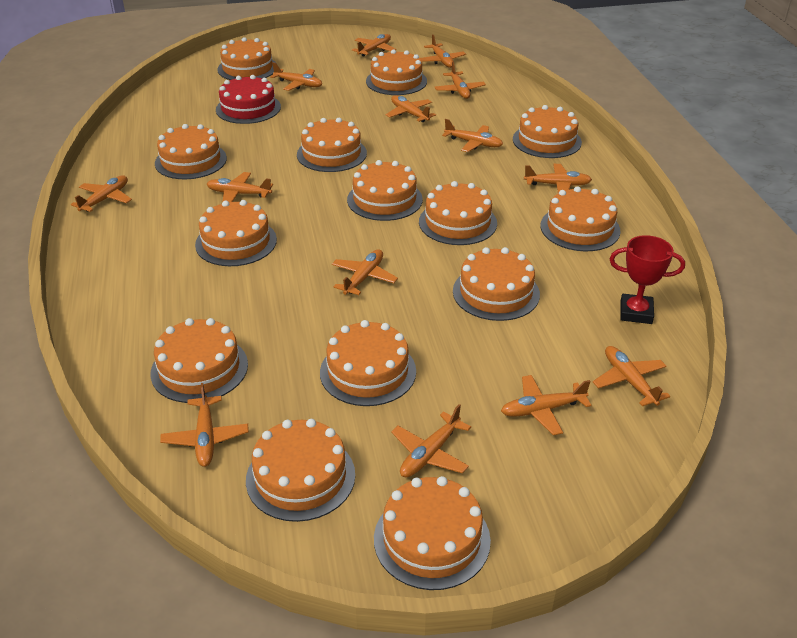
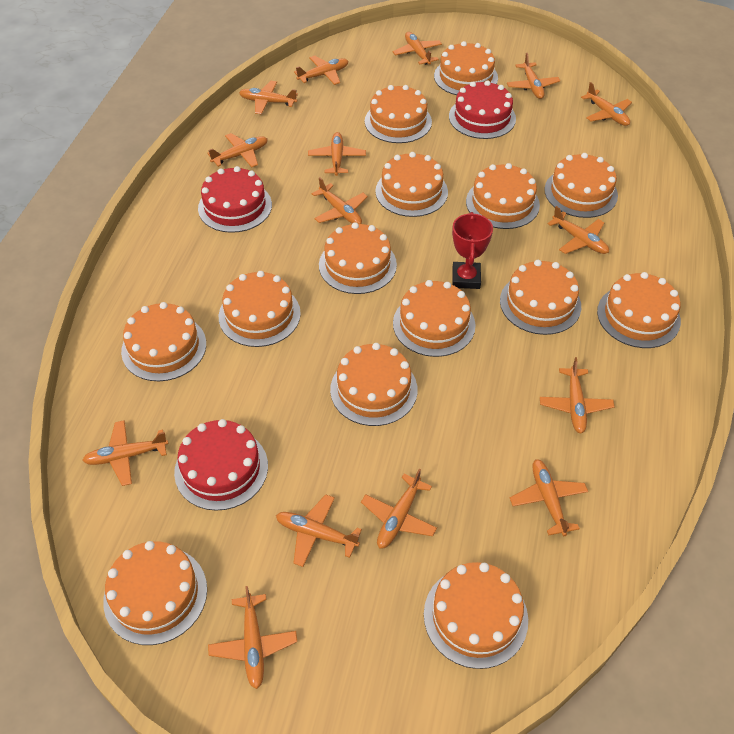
orange plane: 14 -> 15
red cake: 1 -> 3

